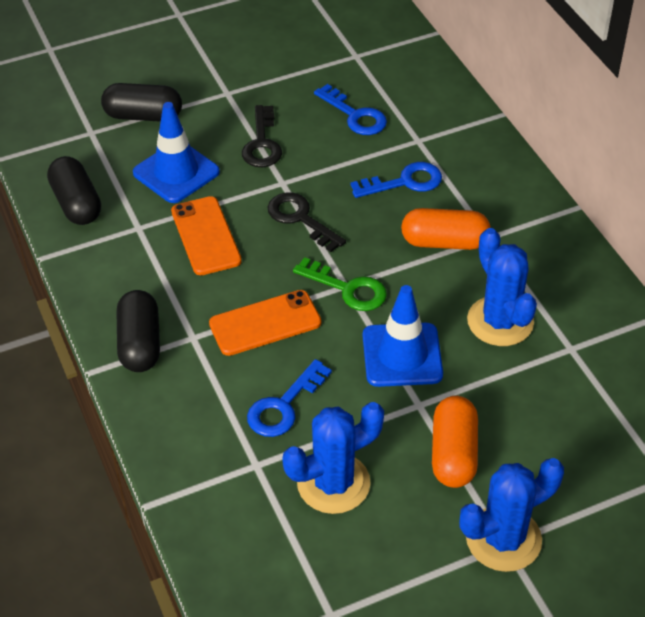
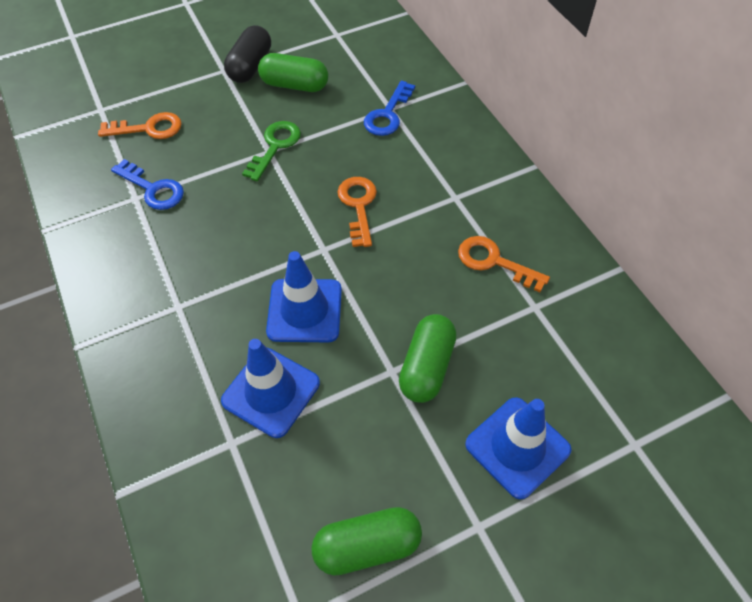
black capsule: 3 -> 1
black key: 2 -> 0
blue cactus: 3 -> 0
blue key: 3 -> 2
blue traffic cone: 2 -> 3
green capsule: 0 -> 3
orange capsule: 2 -> 0
orange key: 0 -> 3
orange phone: 2 -> 0

